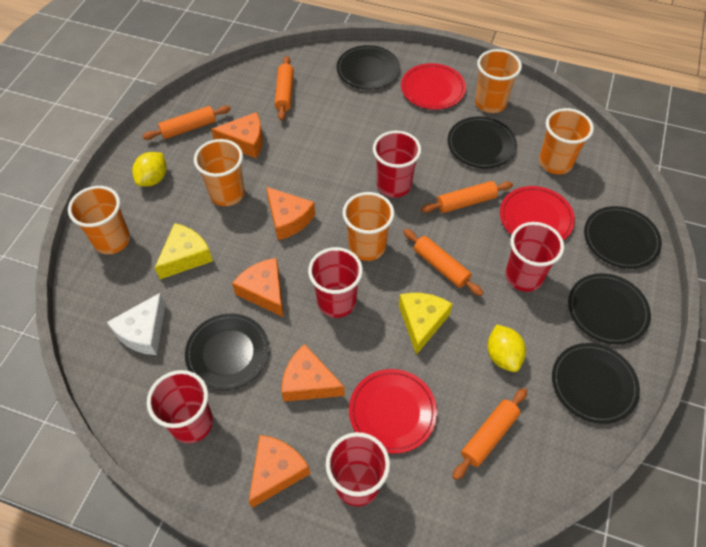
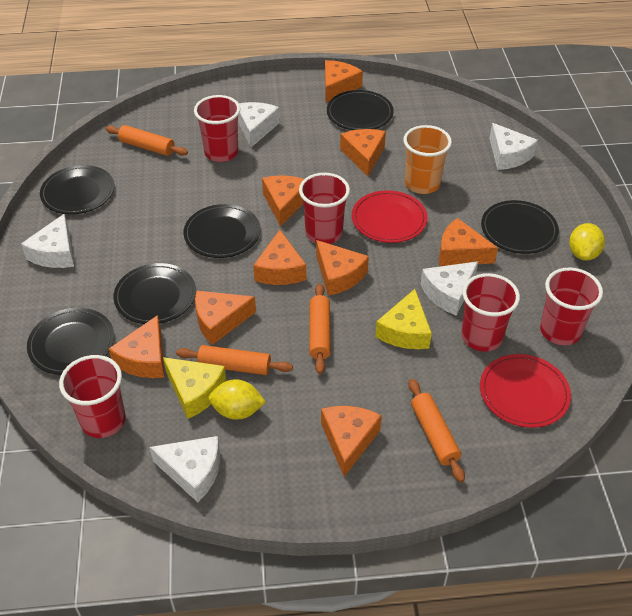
orange cheese: 5 -> 9
orange cup: 5 -> 1
orange rolling pin: 5 -> 4
red plate: 3 -> 2
white cheese: 1 -> 5

